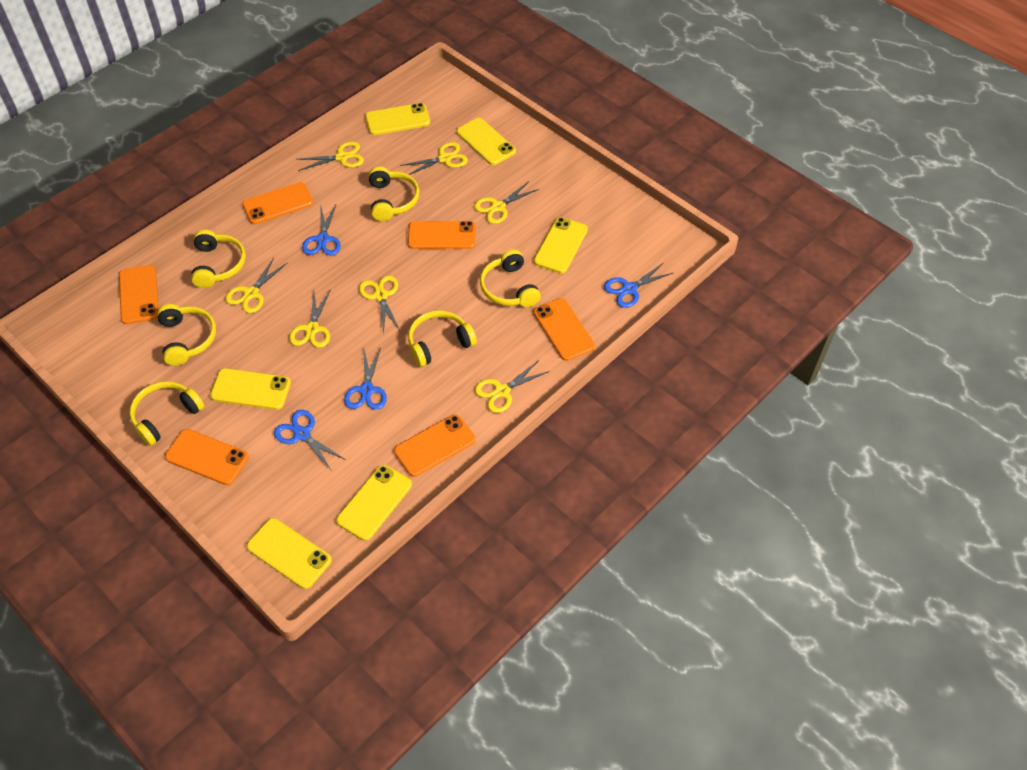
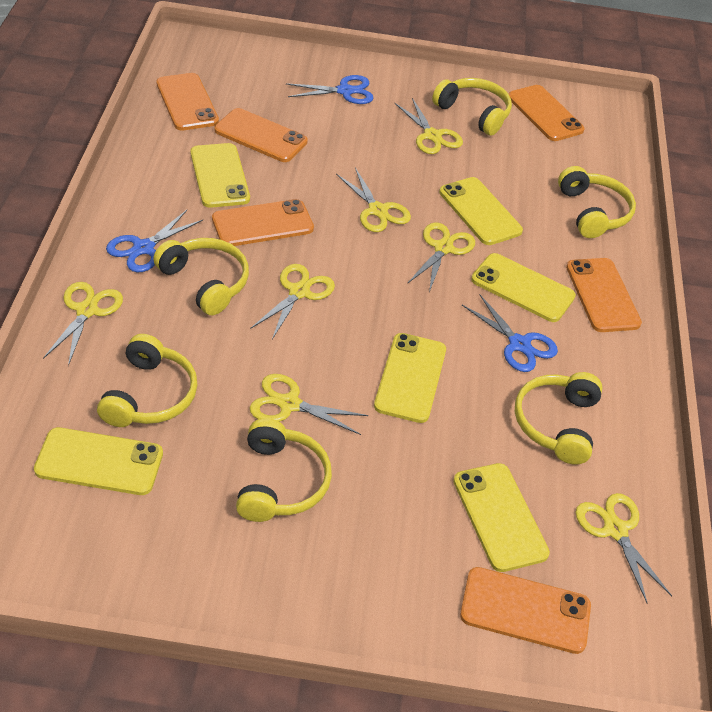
blue scissors: 4 -> 3

